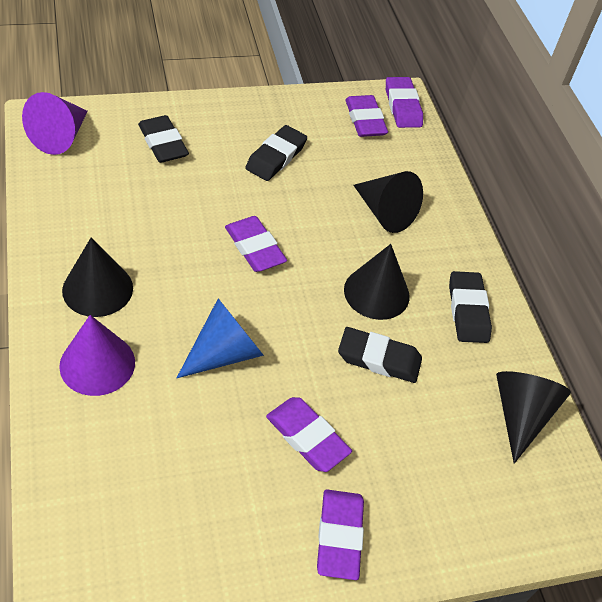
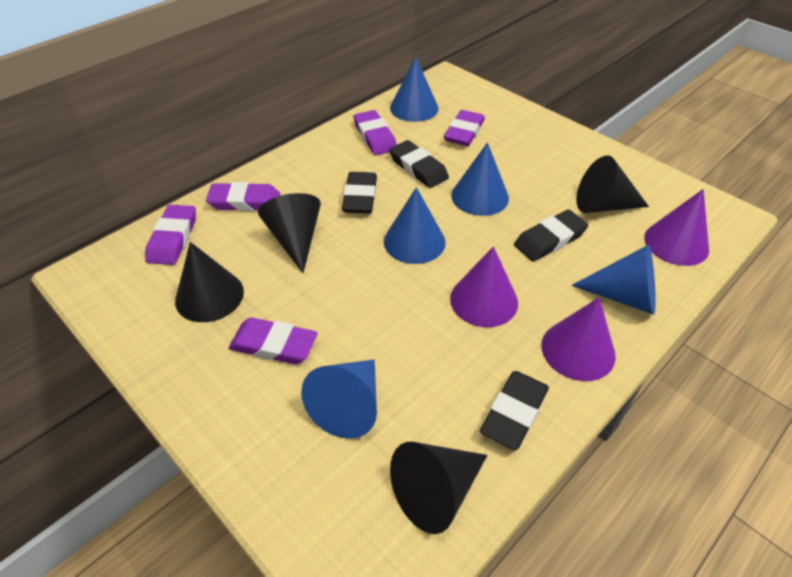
blue cone: 1 -> 5
purple cone: 2 -> 3

